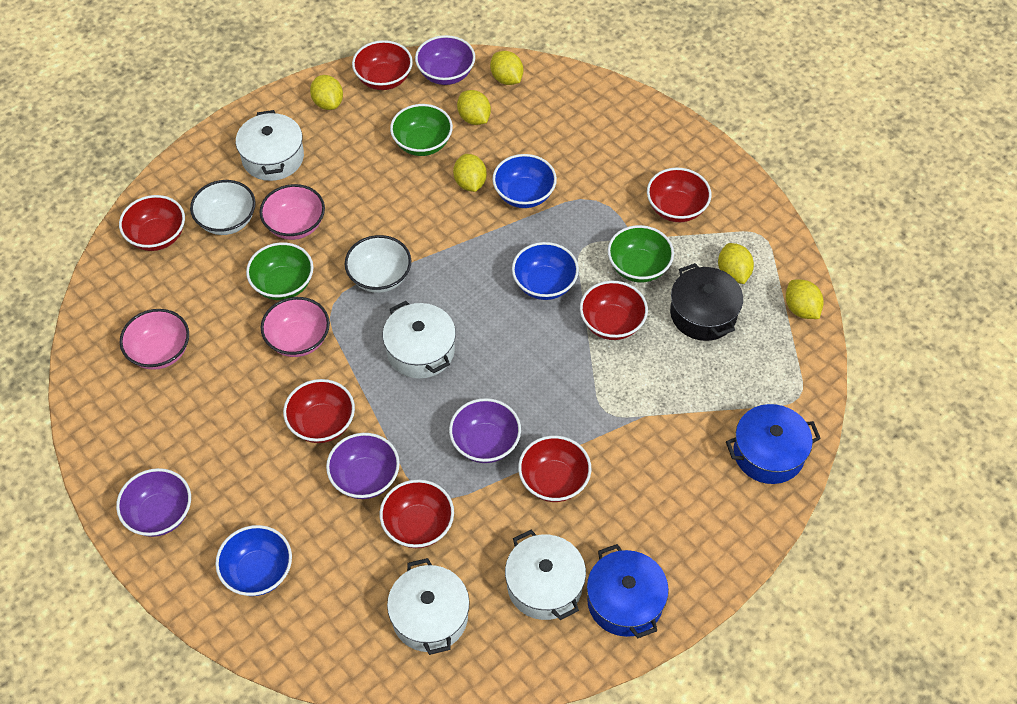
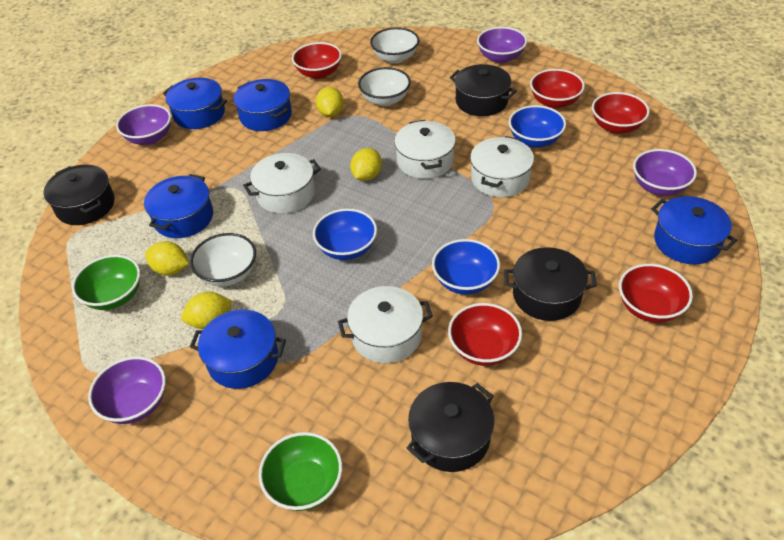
black pot: 1 -> 4
blue pot: 2 -> 5
green bowl: 3 -> 2
pink bowl: 3 -> 0
red bowl: 7 -> 5
white bowl: 2 -> 3
yellow lemon: 6 -> 4

